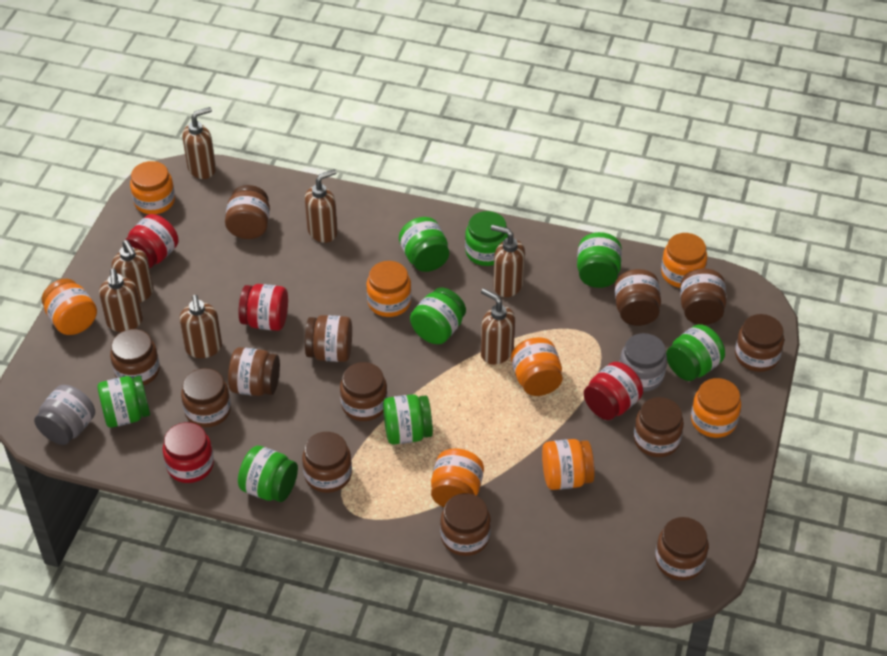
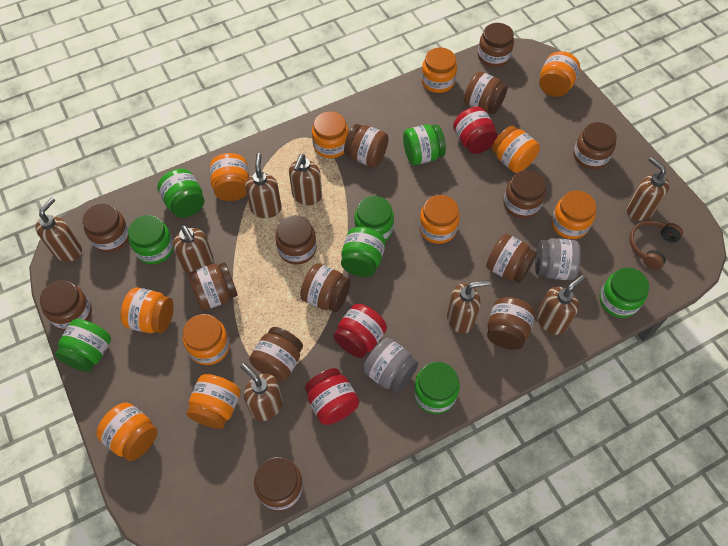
brown headphones: 0 -> 1
brown jar: 13 -> 14
brown soap dispenser: 7 -> 8
orange jar: 8 -> 11
red jar: 4 -> 3

